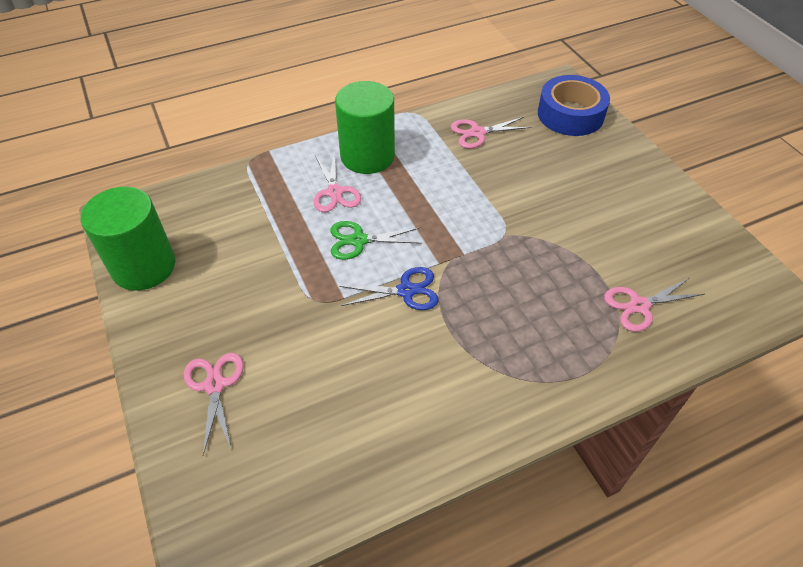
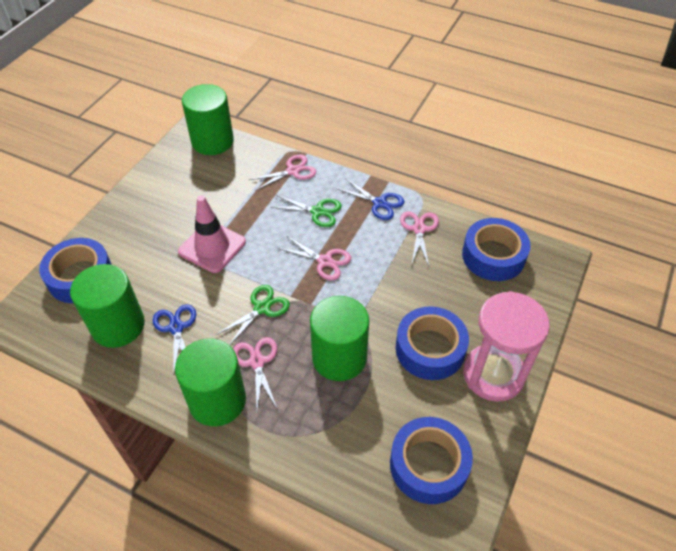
blue scissors: 1 -> 2
blue tape: 1 -> 4
green cylinder: 2 -> 4
green scissors: 1 -> 2
pink hourglass: 0 -> 1
pink traffic cone: 0 -> 1

